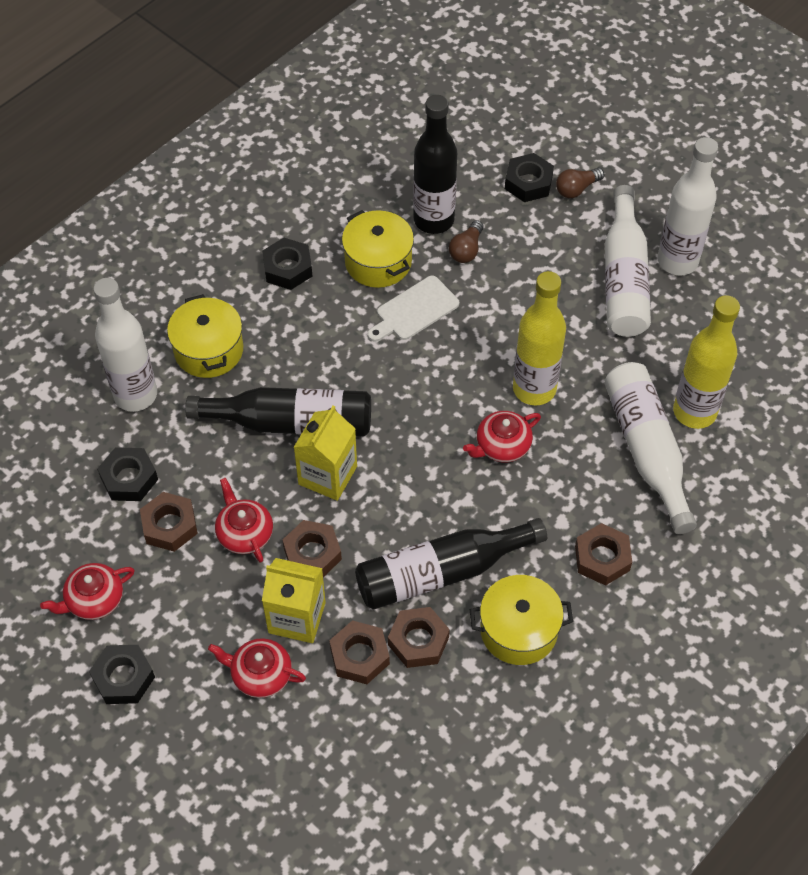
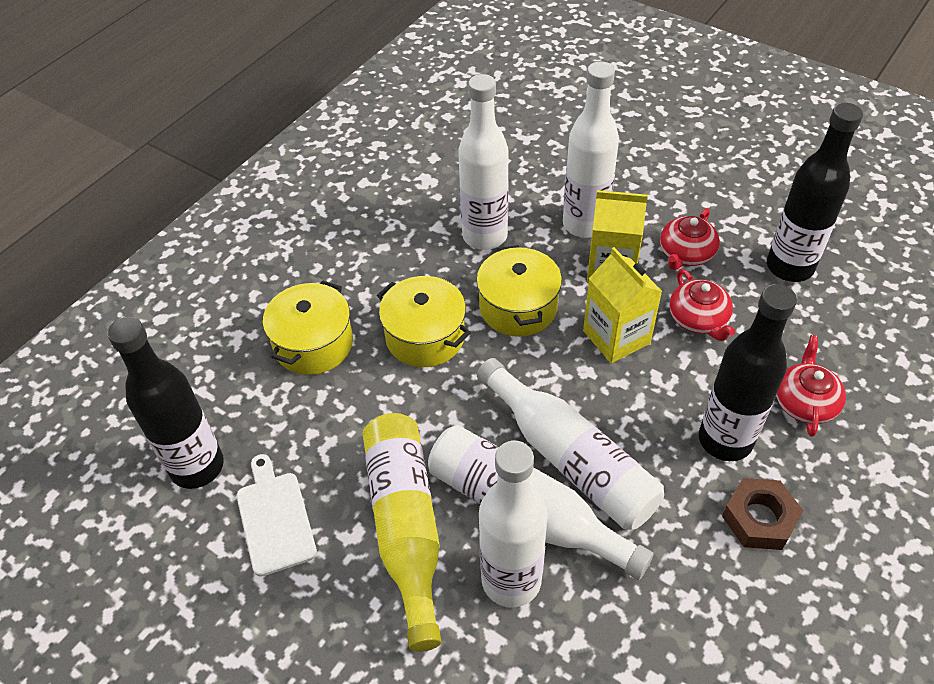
black nut: 4 -> 0
brown light bulb: 2 -> 0
brown nut: 5 -> 1
red teapot: 4 -> 3
white bottle: 4 -> 5
yellow bottle: 2 -> 1

